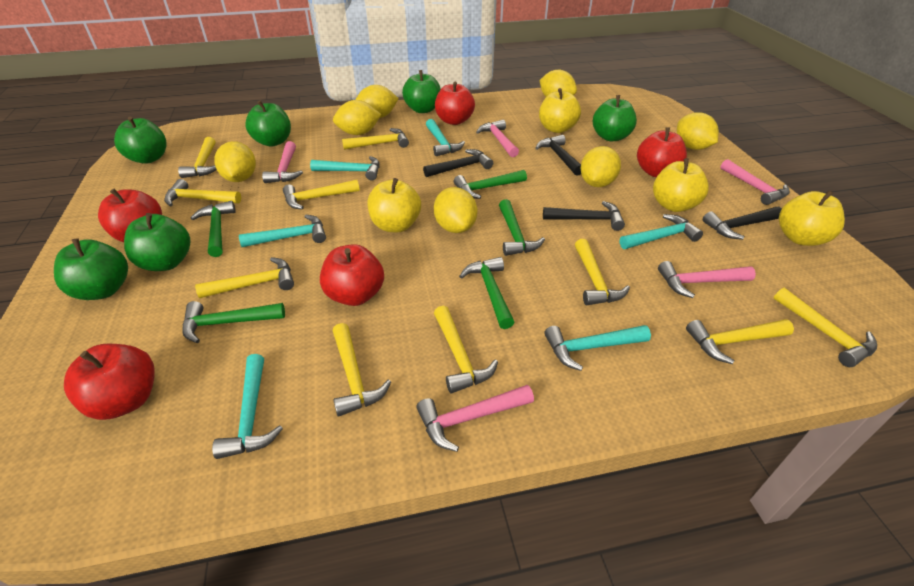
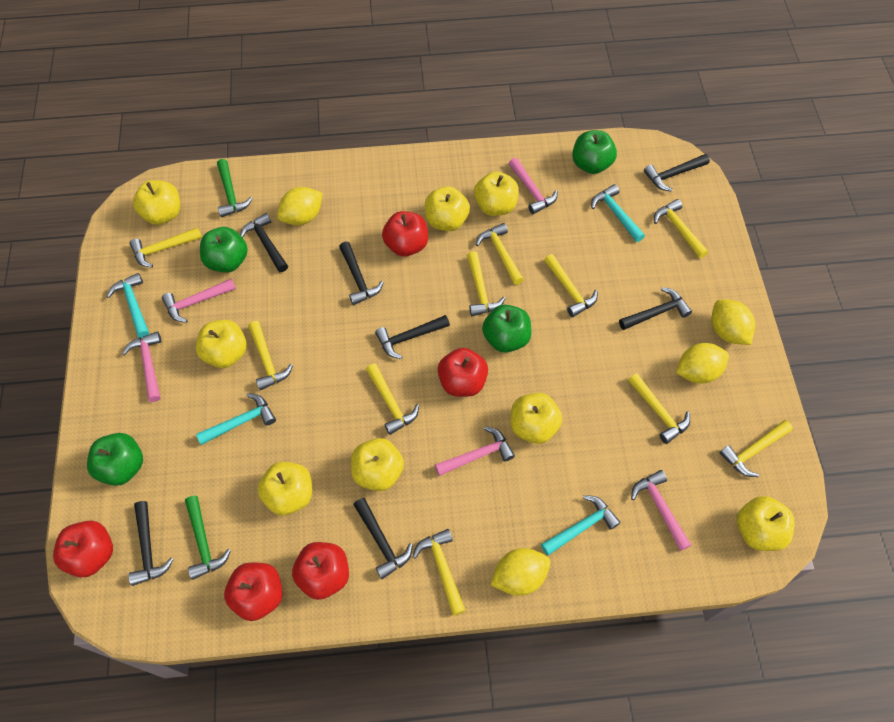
black hammer: 4 -> 7
green apple: 6 -> 4
green hammer: 5 -> 2
turquoise hammer: 6 -> 4
yellow apple: 4 -> 8
yellow lemon: 7 -> 4

